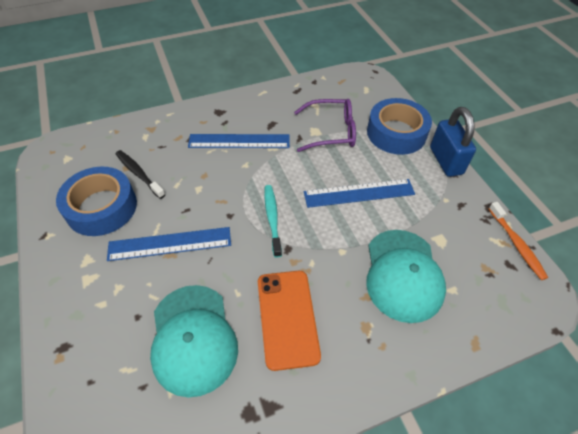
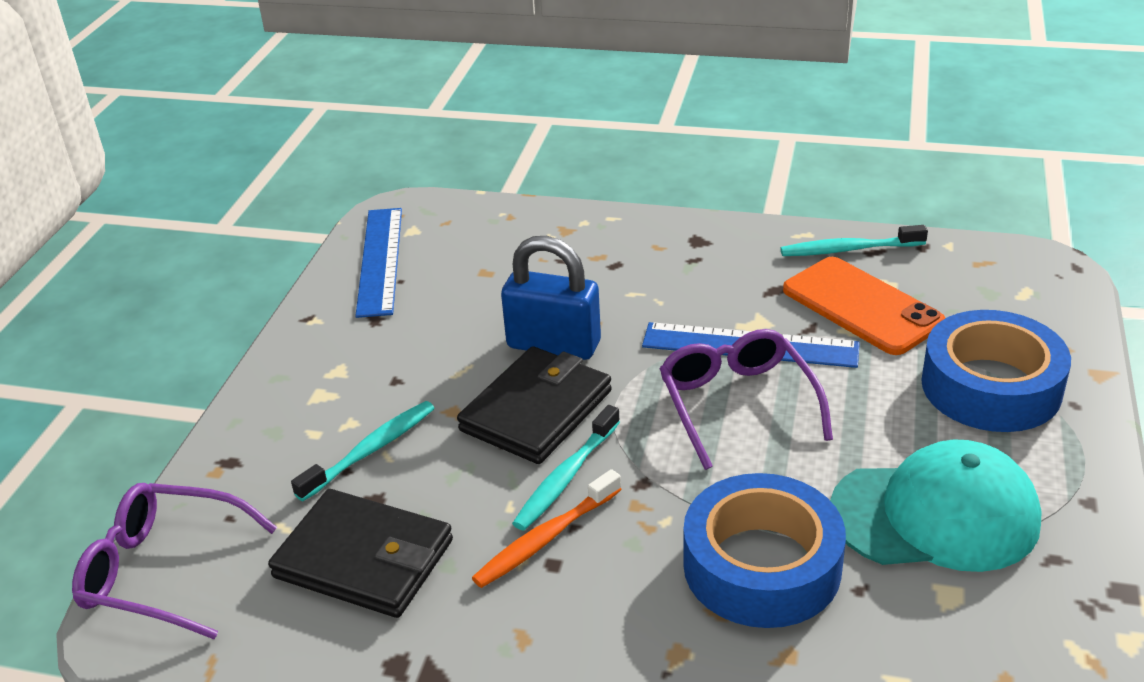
black toothbrush: 1 -> 0
black wallet: 0 -> 2
blue ruler: 3 -> 2
purple glasses: 1 -> 2
turquoise cap: 2 -> 1
turquoise toothbrush: 1 -> 3

